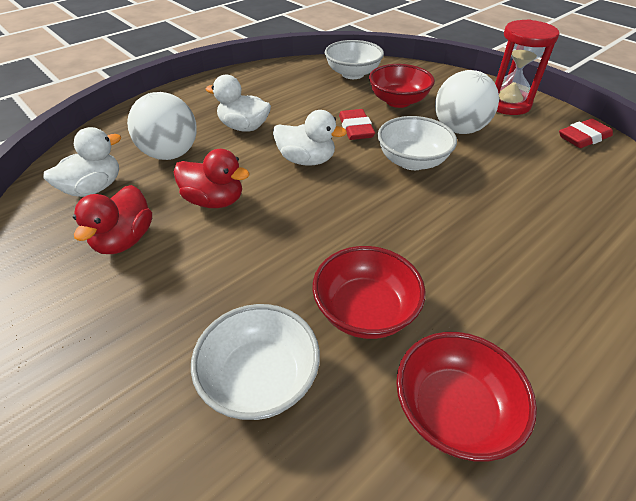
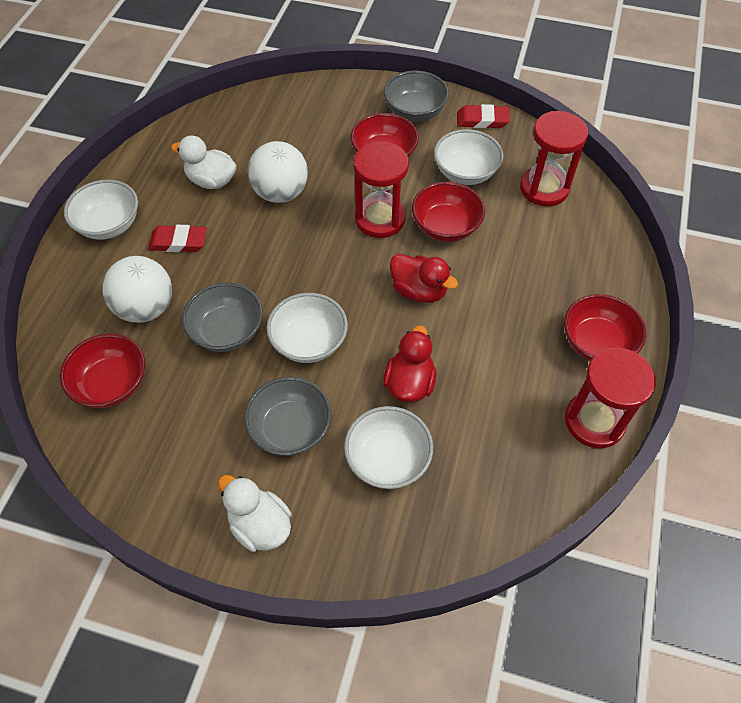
grey bowl: 0 -> 3
red bowl: 3 -> 4
red hourglass: 1 -> 3
white bowl: 3 -> 4
white duck: 3 -> 2

